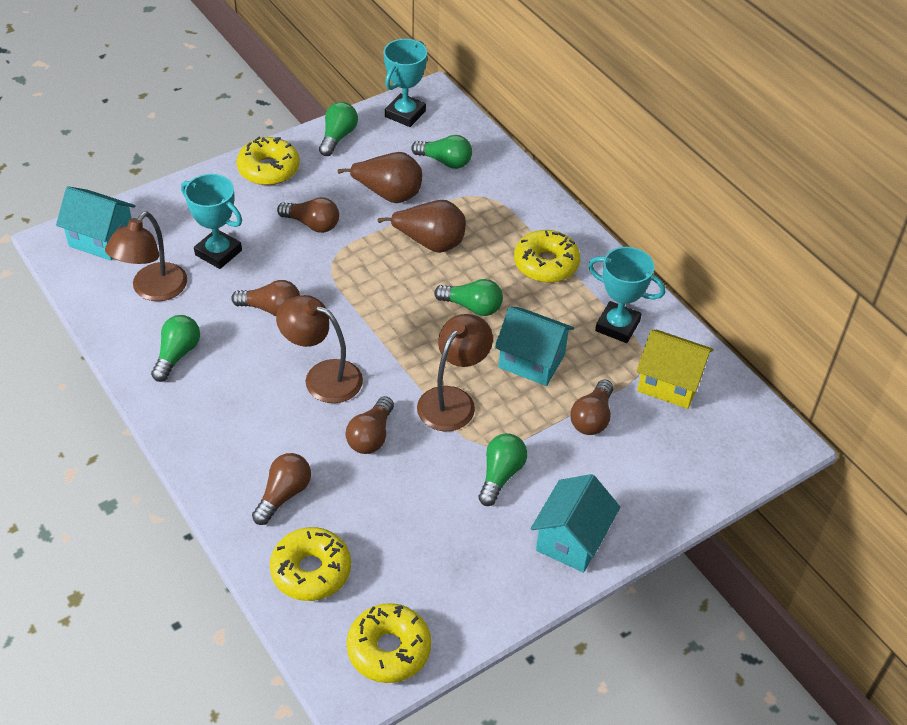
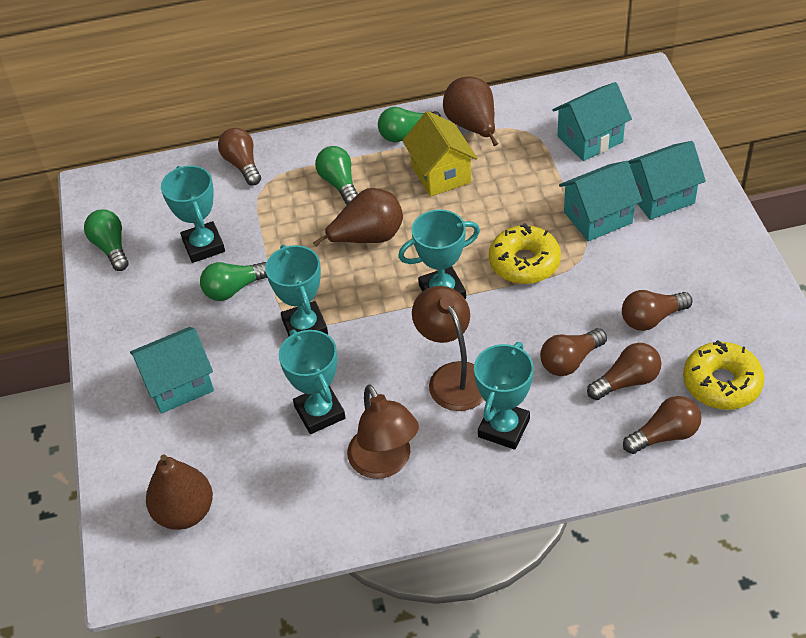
brown lamp: 3 -> 2
brown pear: 2 -> 3
green light bulb: 5 -> 4
turquoise house: 3 -> 4
turquoise trophy: 3 -> 5
yellow donut: 4 -> 2

